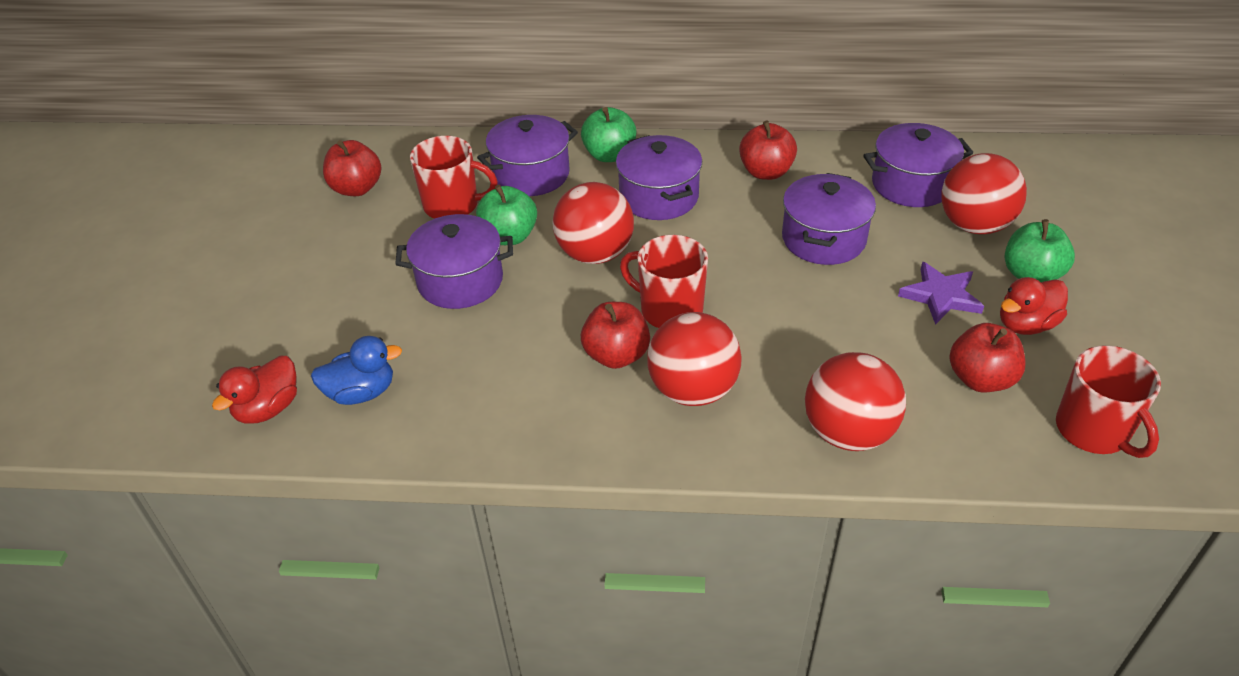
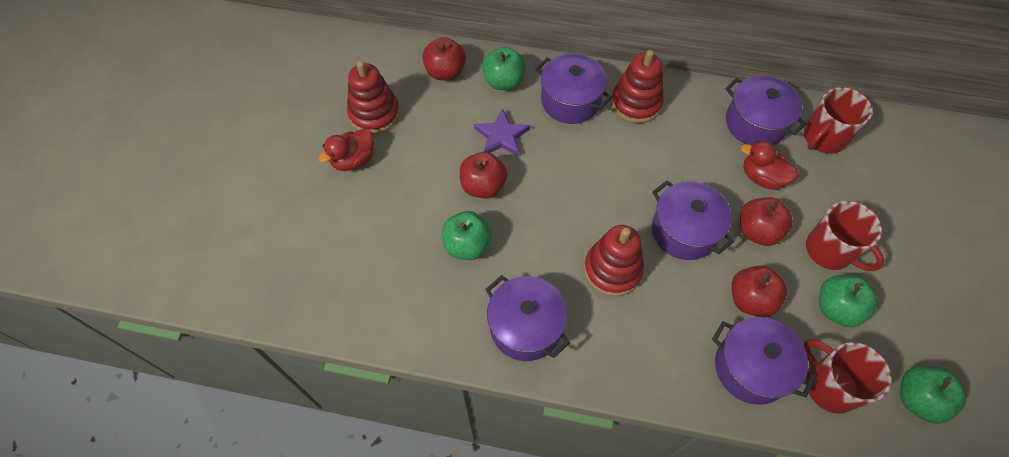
blue duck: 1 -> 0
green apple: 3 -> 4
red ball: 4 -> 0
red stacking toy: 0 -> 3

